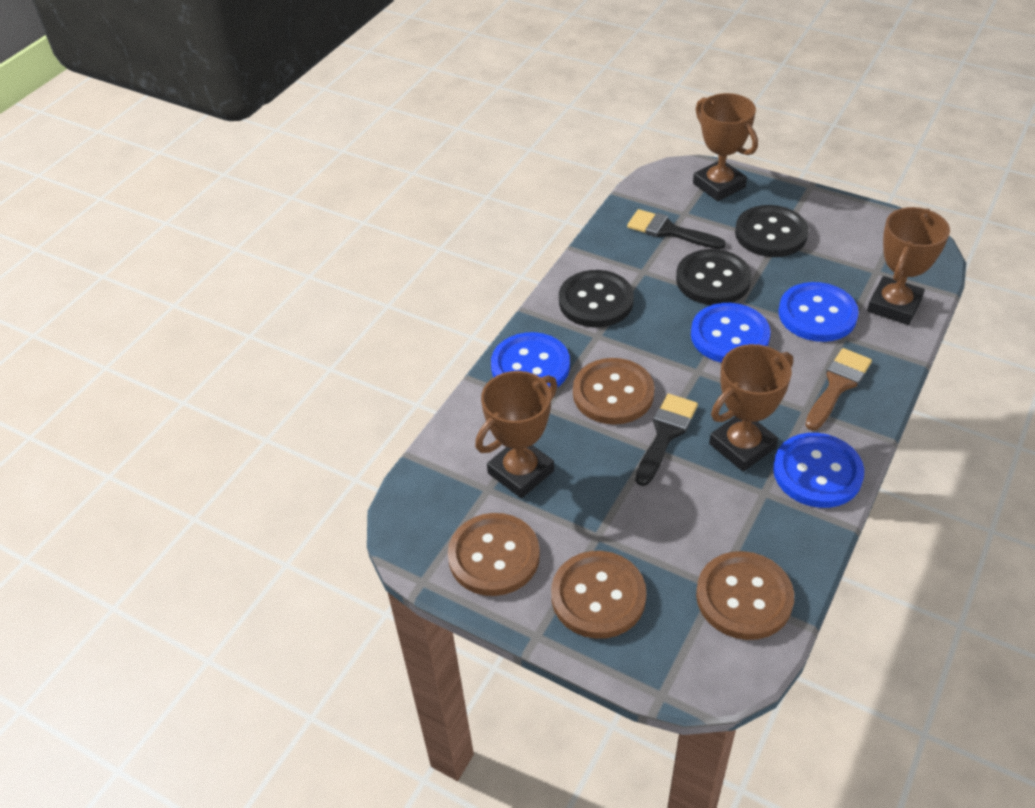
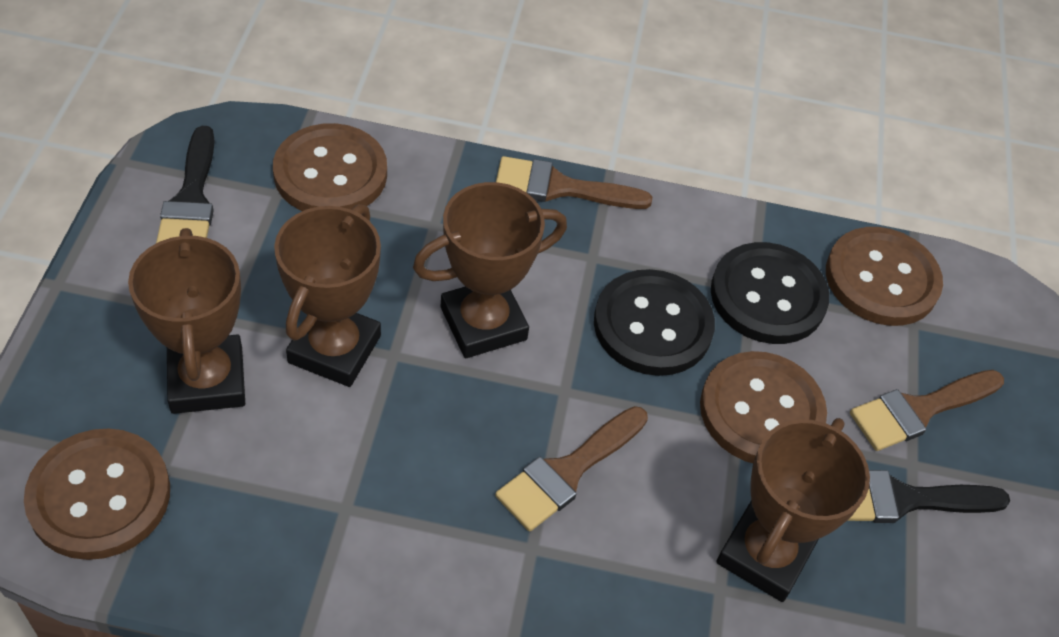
black button: 3 -> 2
blue button: 4 -> 0
brown brush: 1 -> 3

